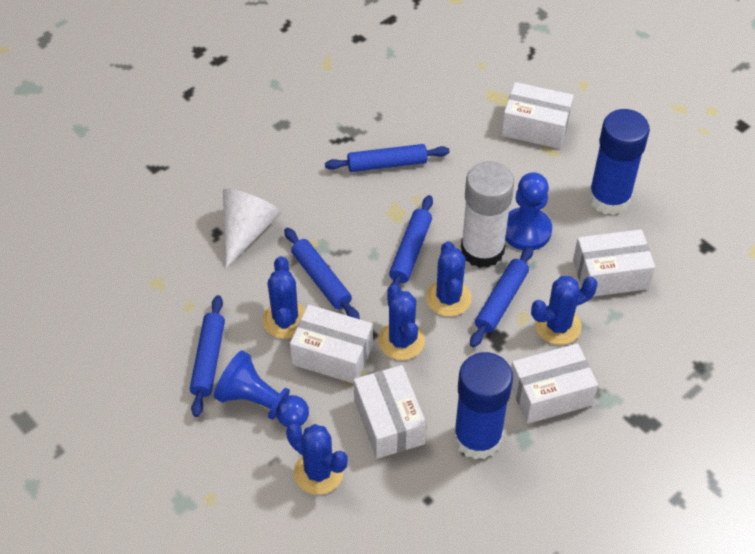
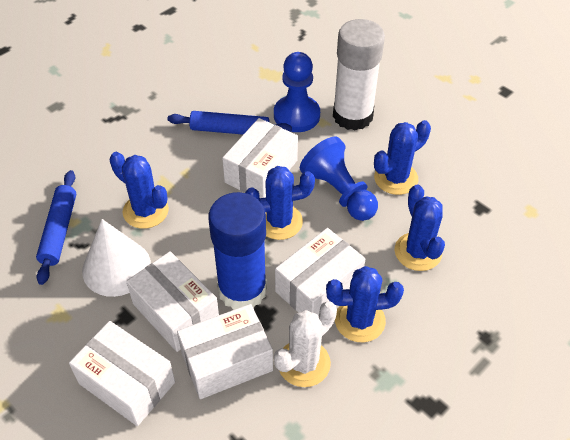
blue glue stick: 2 -> 1
blue rolling pin: 5 -> 2
white cactus: 0 -> 1

